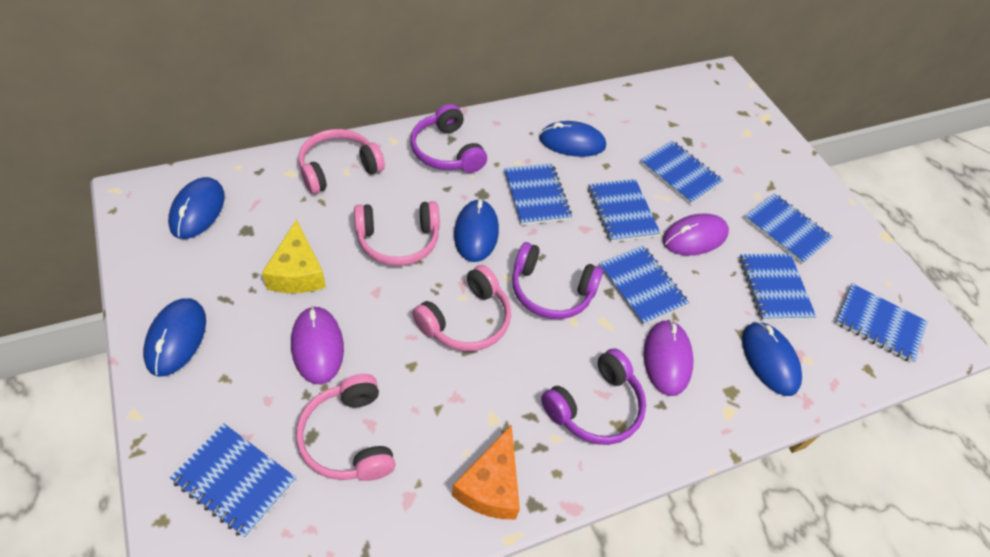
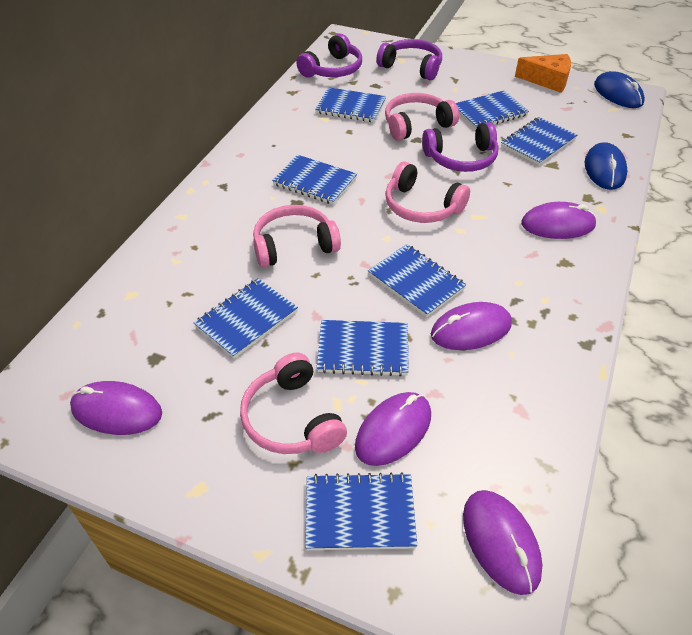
blue mouse: 5 -> 2
purple mouse: 3 -> 5
yellow cheese: 1 -> 0

